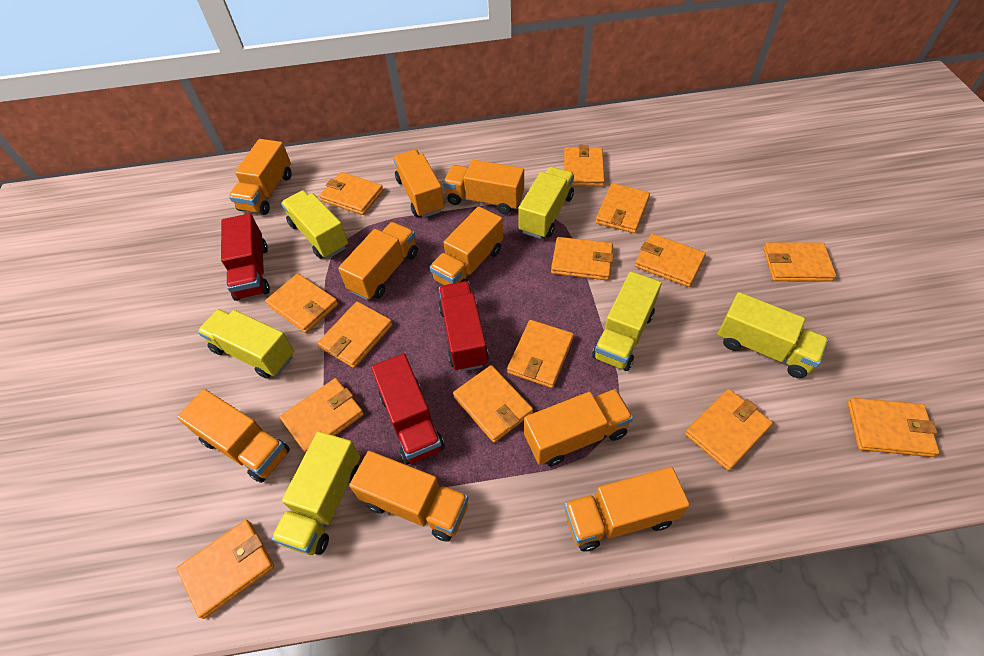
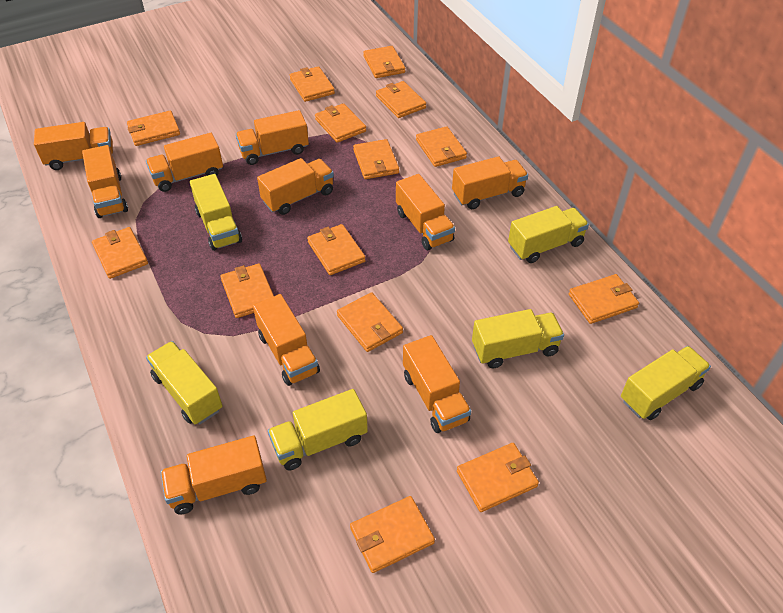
orange truck: 9 -> 10
red truck: 3 -> 0

